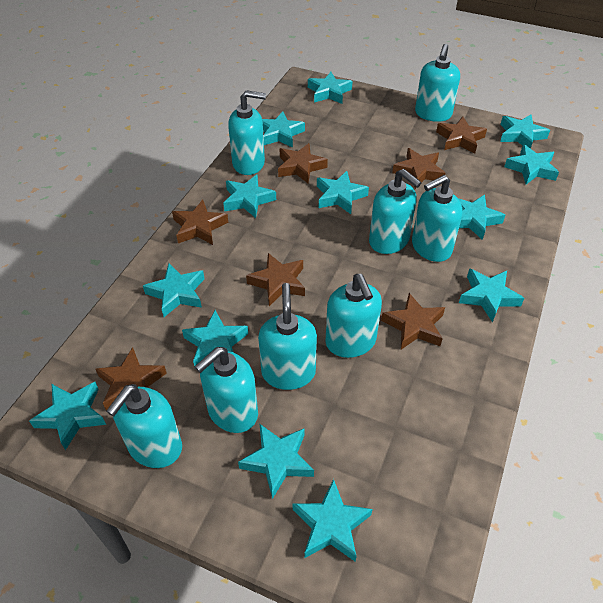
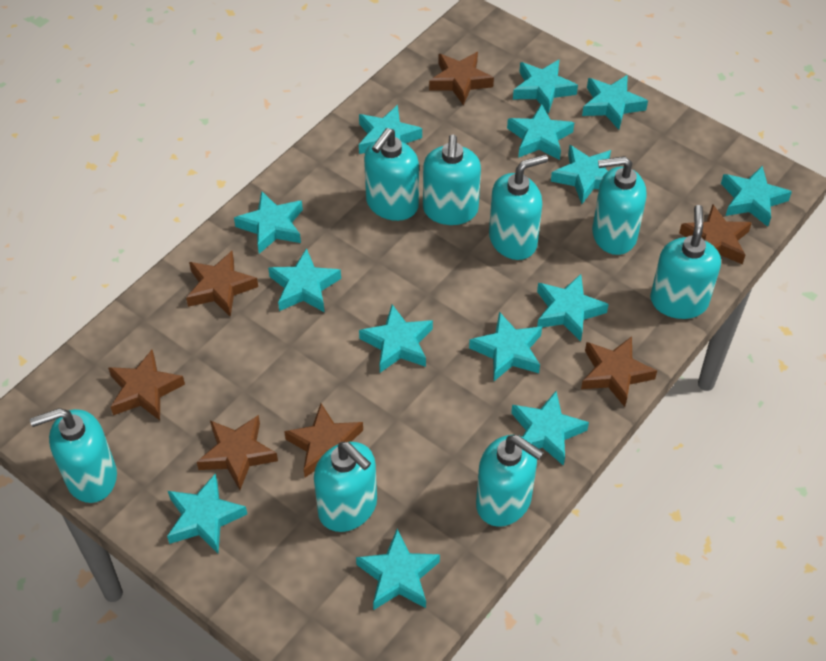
turquoise star: 13 -> 14

